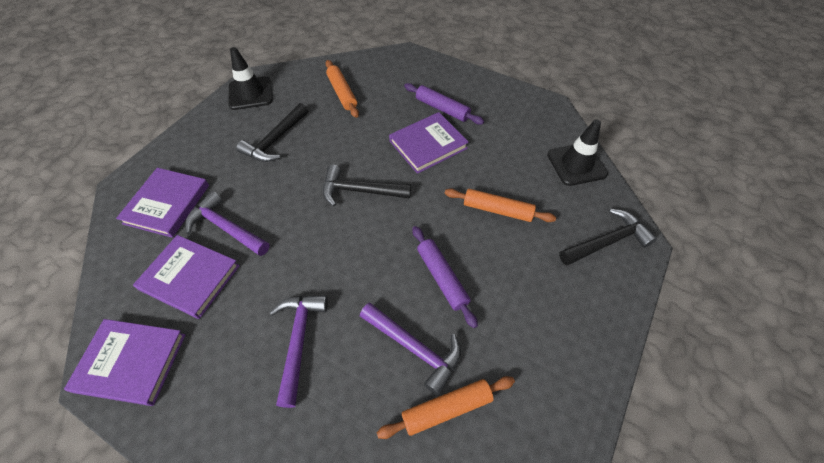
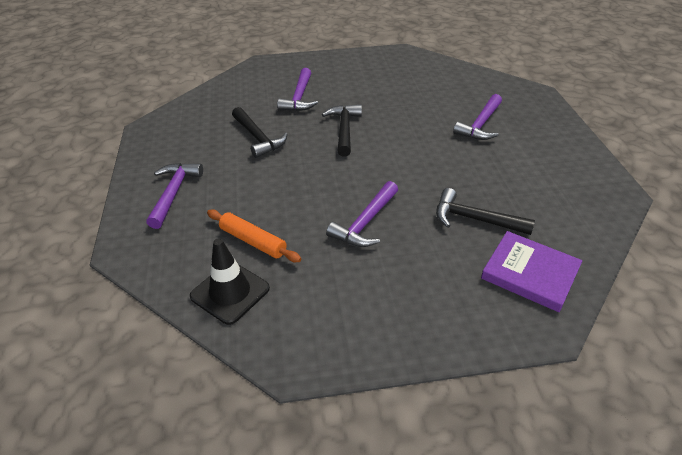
black traffic cone: 2 -> 1
orange rolling pin: 3 -> 1
purple book: 4 -> 1
purple hammer: 3 -> 4
purple rolling pin: 2 -> 0

